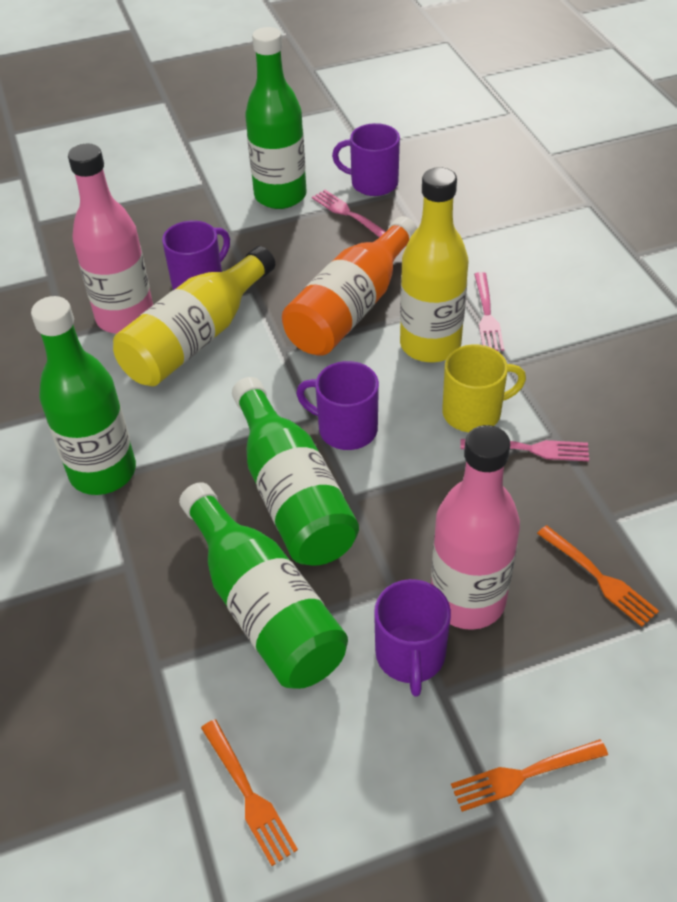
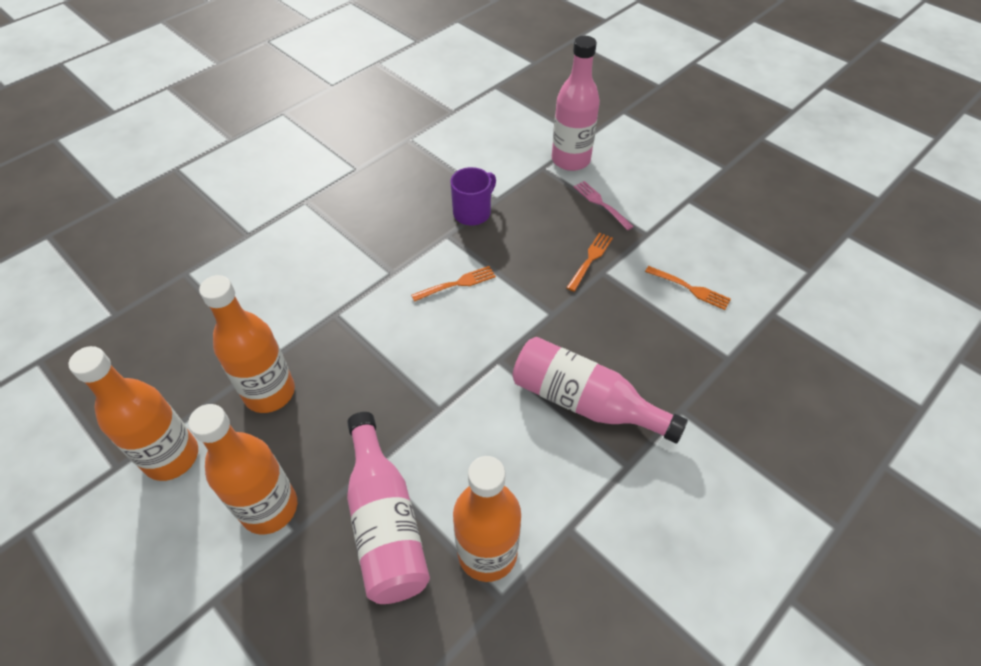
green bottle: 4 -> 0
orange bottle: 1 -> 4
pink bottle: 2 -> 3
pink fork: 3 -> 1
purple mug: 4 -> 1
yellow bottle: 2 -> 0
yellow mug: 1 -> 0

